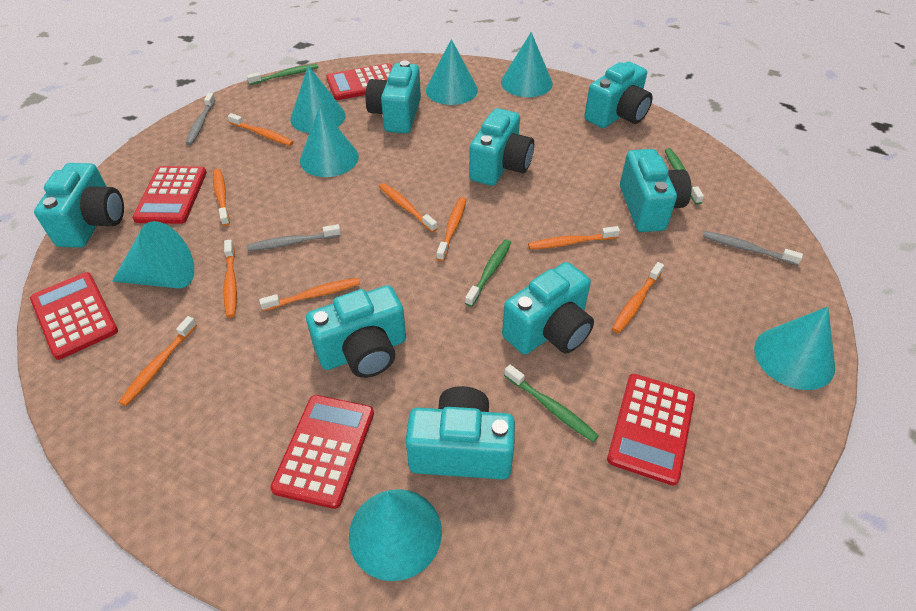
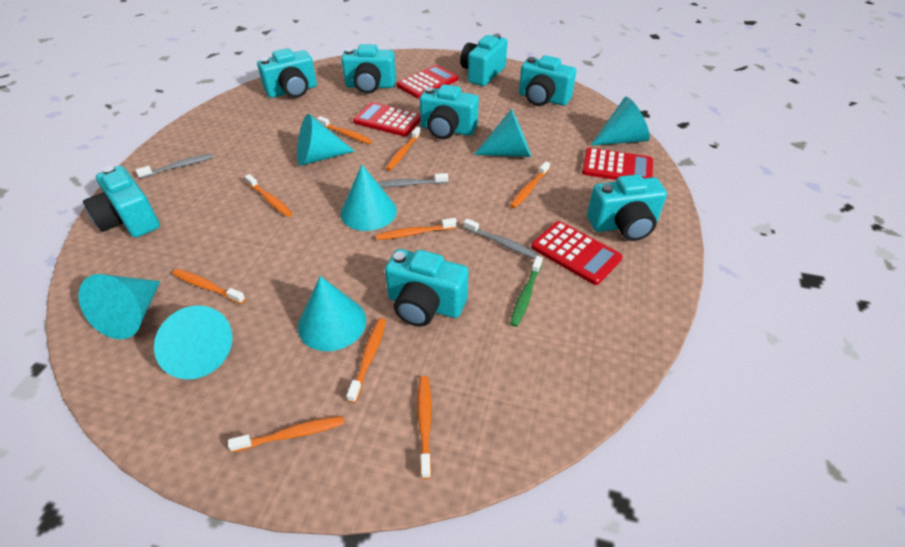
green toothbrush: 4 -> 1
red calculator: 5 -> 4

